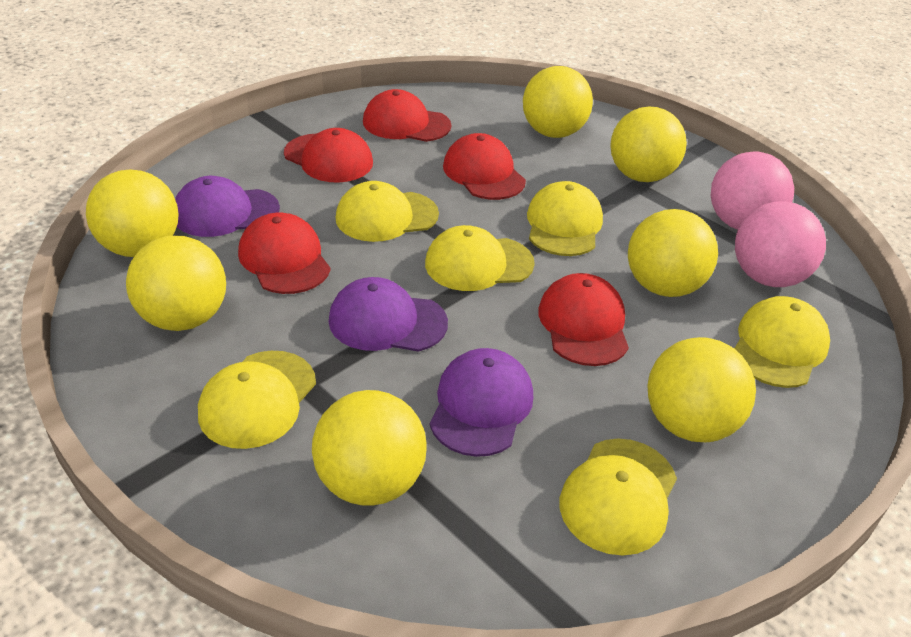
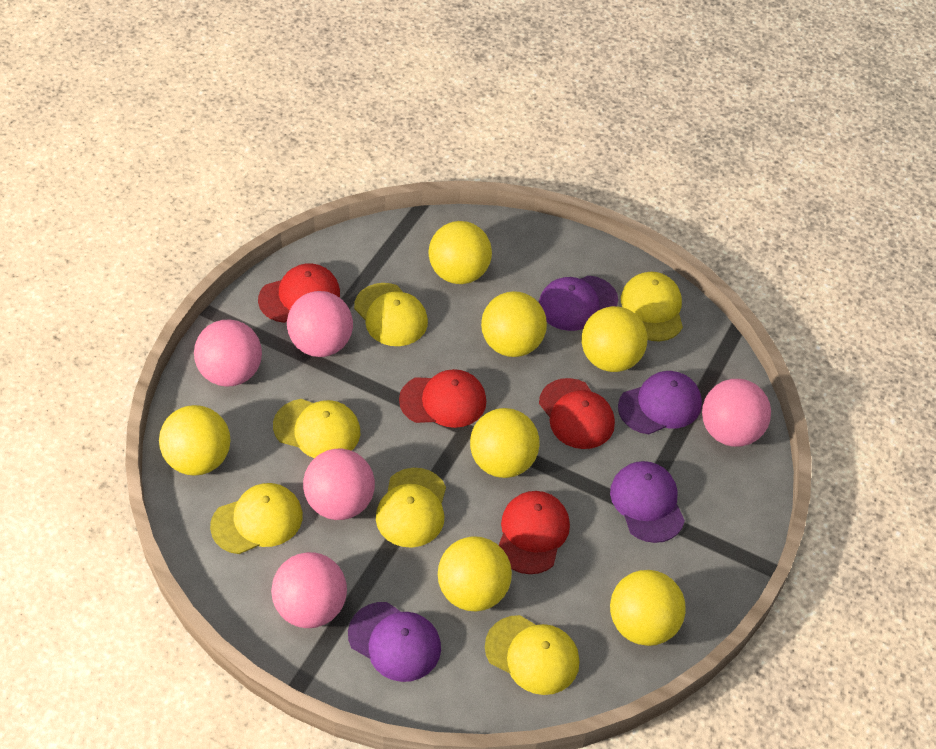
pink ball: 2 -> 5
purple cap: 3 -> 4
red cap: 5 -> 4

